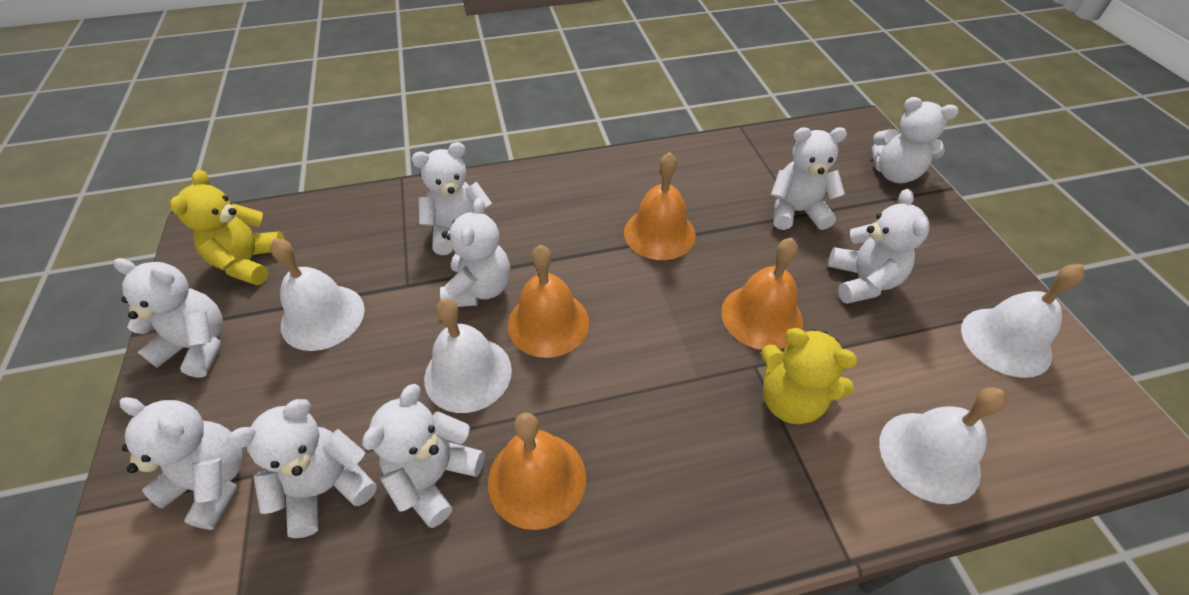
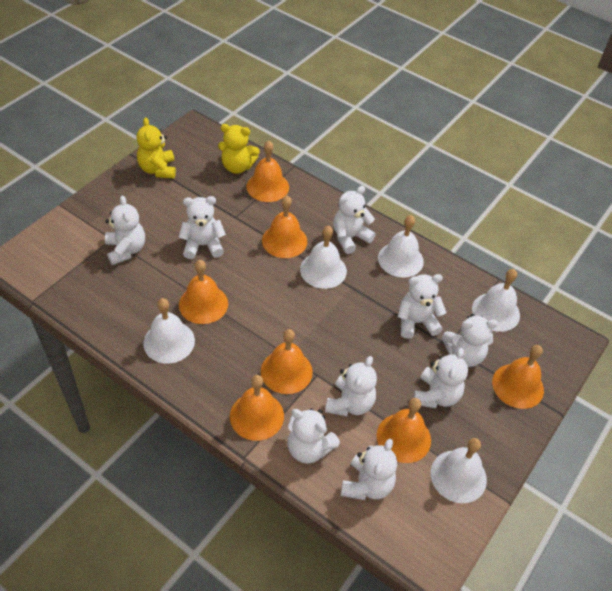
orange bell: 4 -> 7
white bell: 4 -> 5

